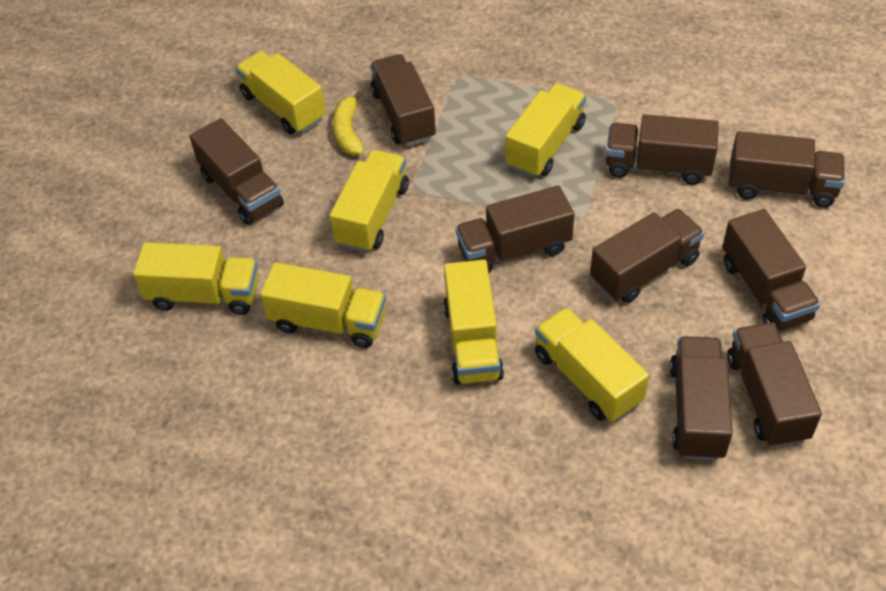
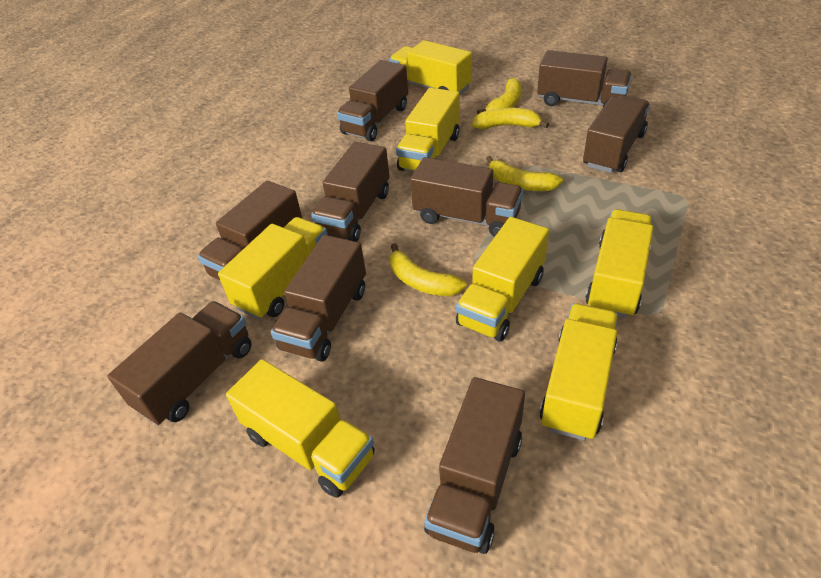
yellow banana: 1 -> 4

